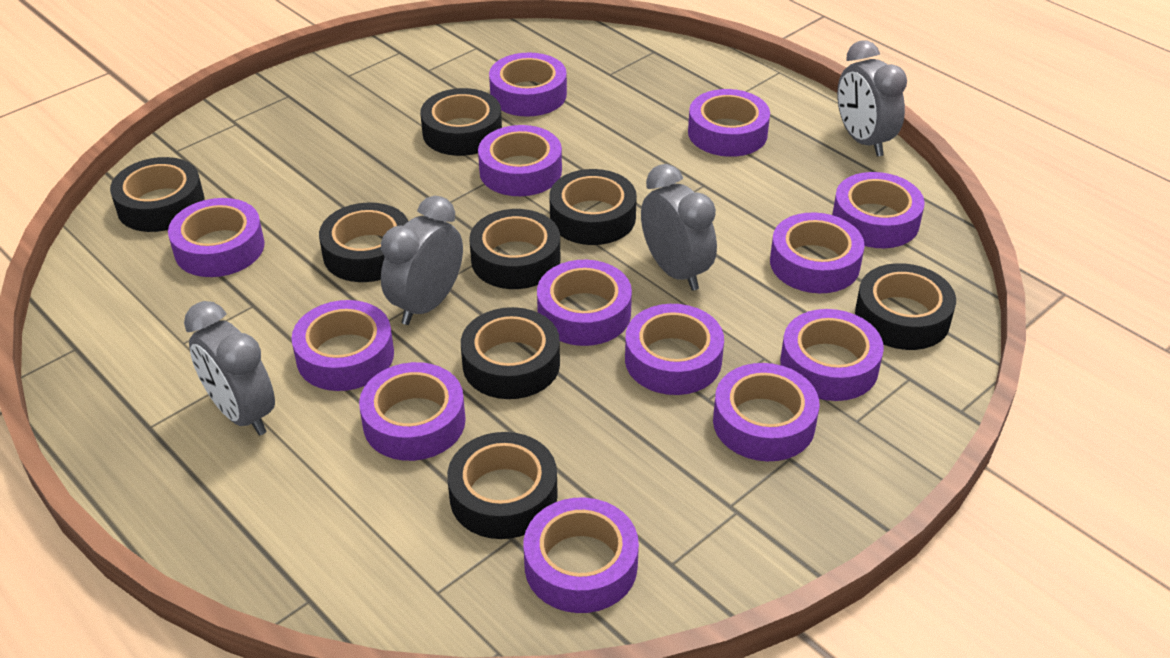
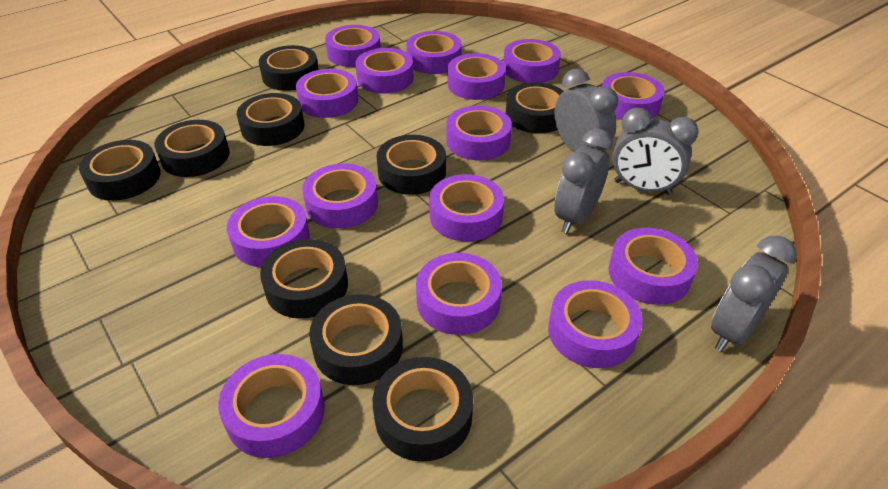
black tape: 8 -> 9
purple tape: 13 -> 15

